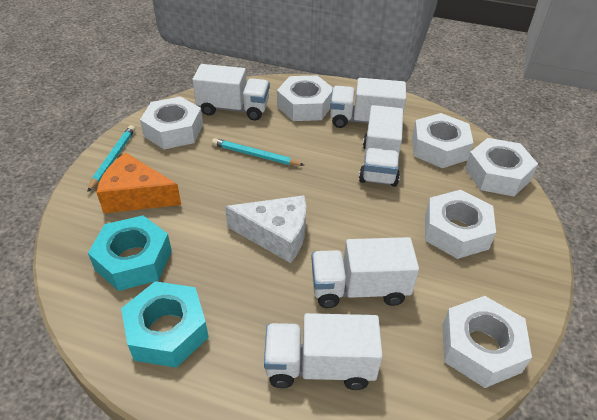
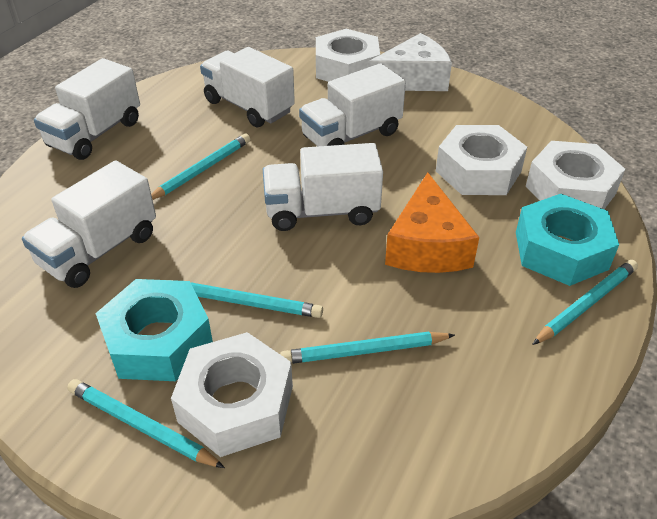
turquoise pencil: 2 -> 5
white nut: 6 -> 4

